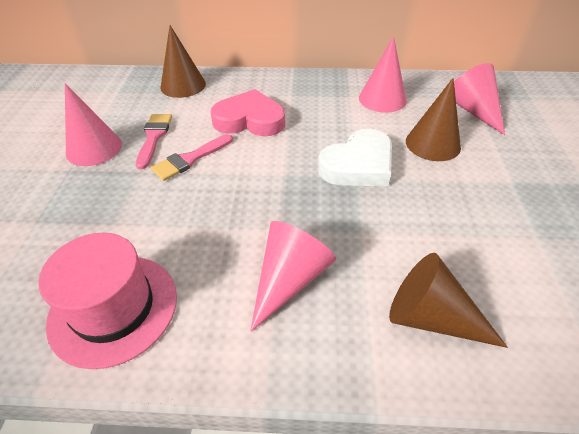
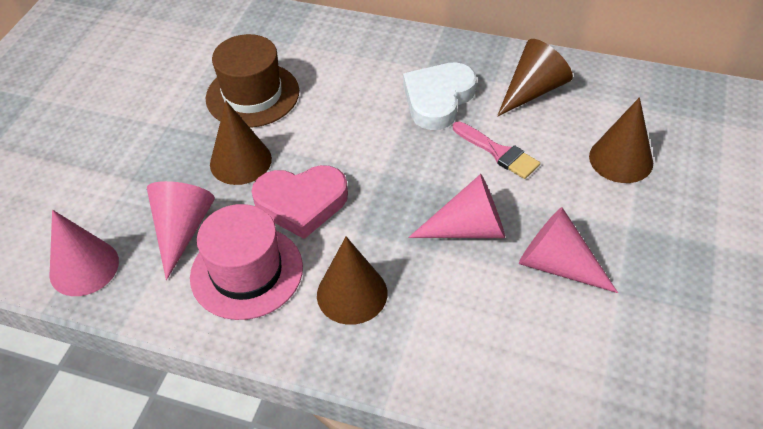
brown cone: 3 -> 4
brown hat: 0 -> 1
pink brush: 2 -> 1

